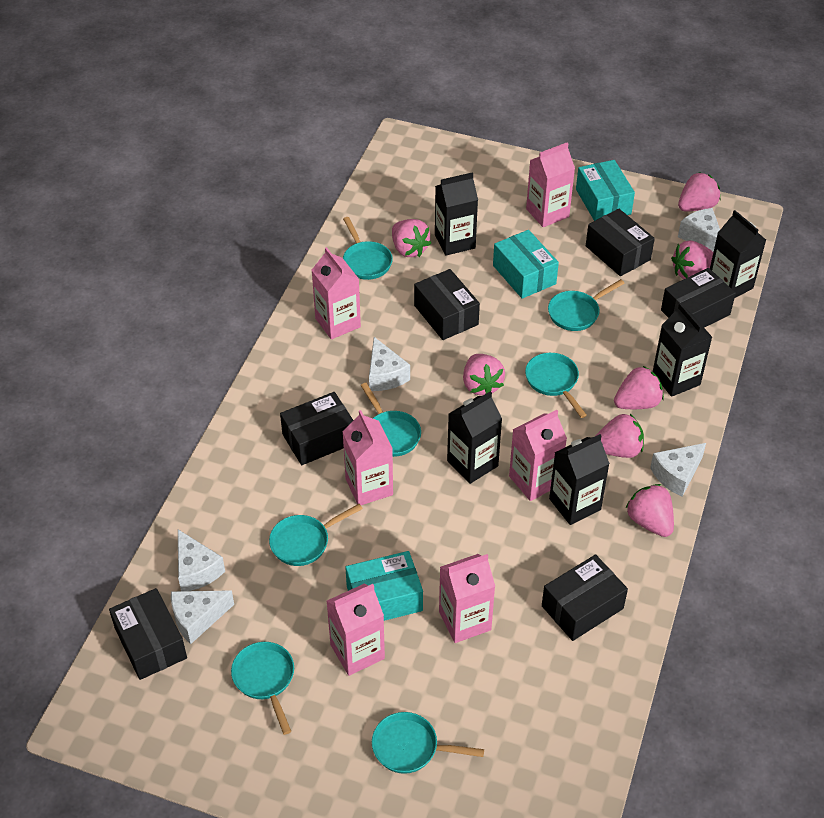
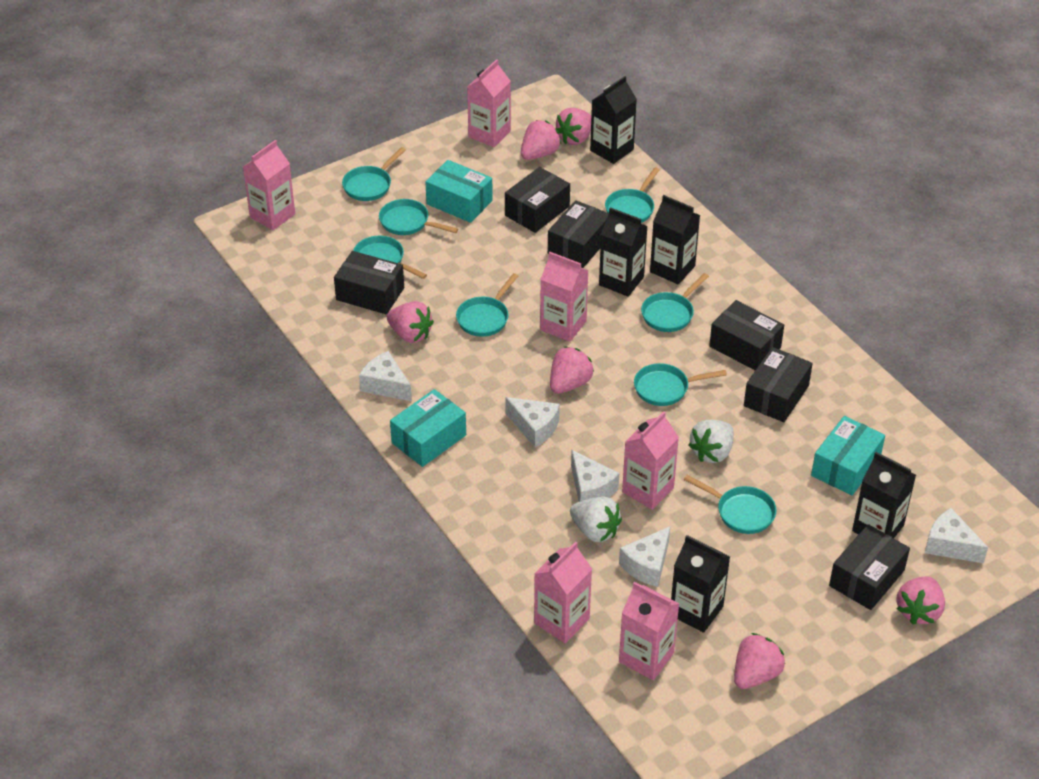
pink strawberry: 7 -> 6
turquoise pan: 7 -> 8
white strawberry: 0 -> 2

